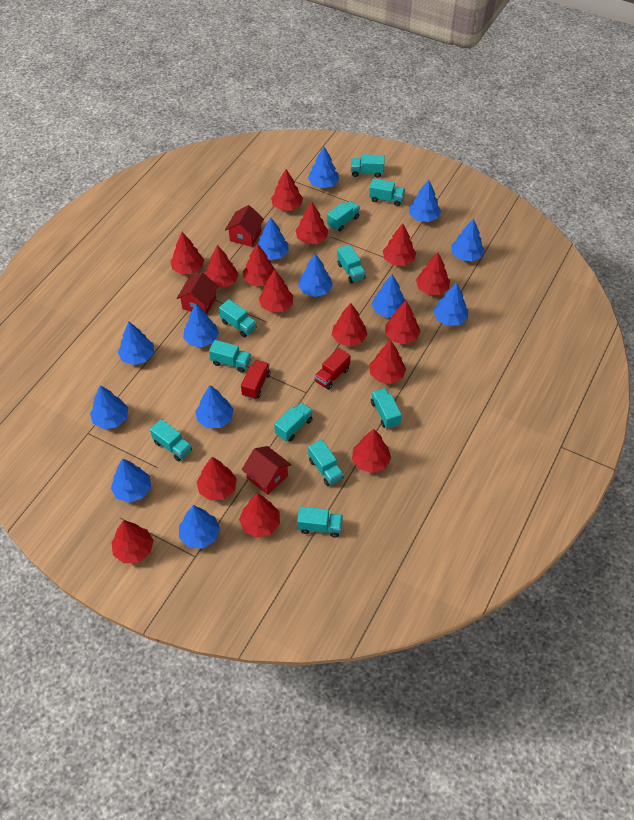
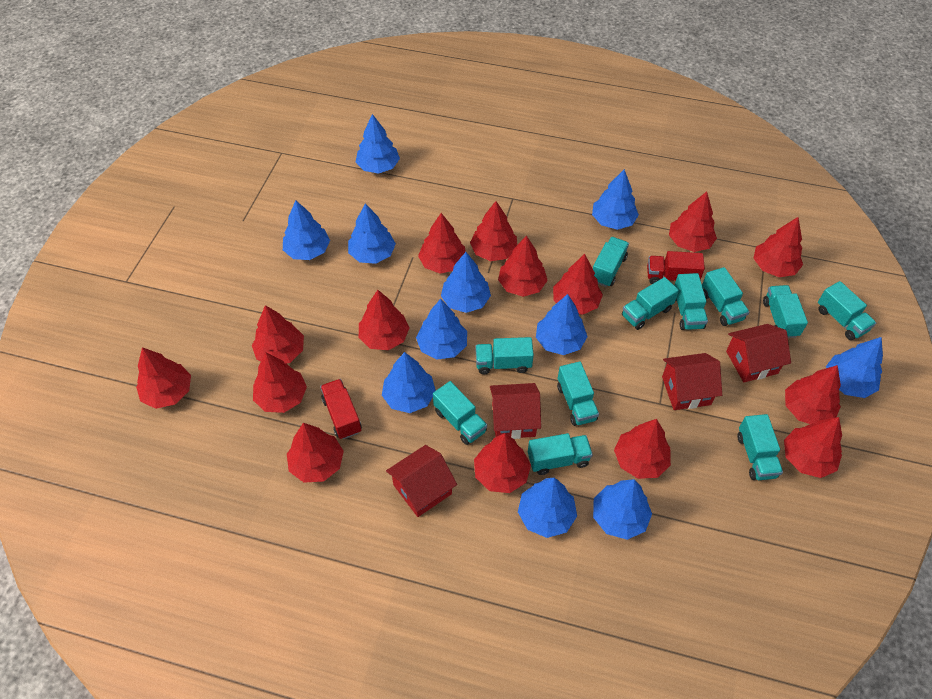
blue tree: 13 -> 11
red house: 3 -> 4

